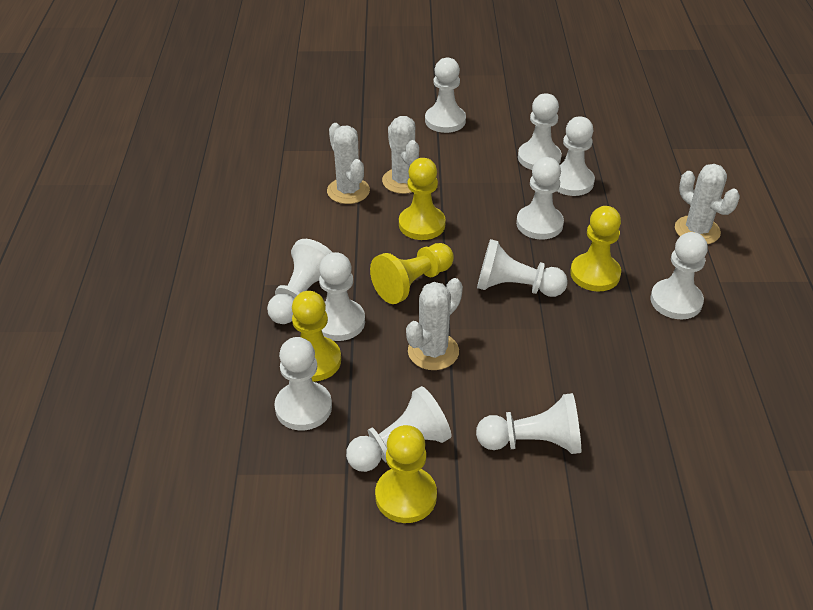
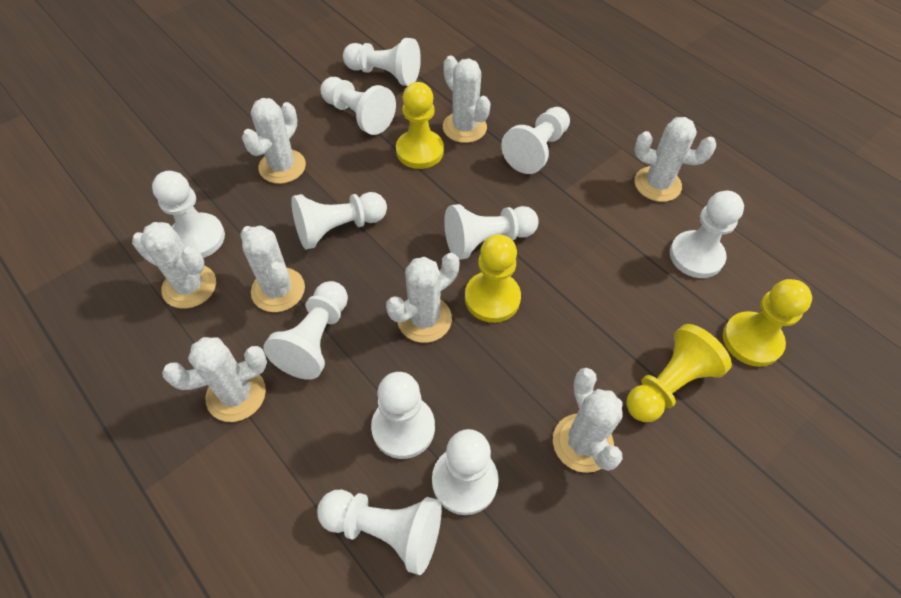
white cactus: 4 -> 8
yellow pawn: 5 -> 4

